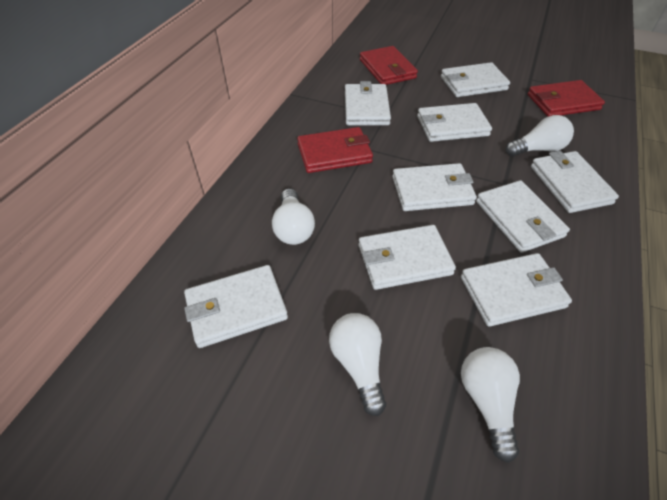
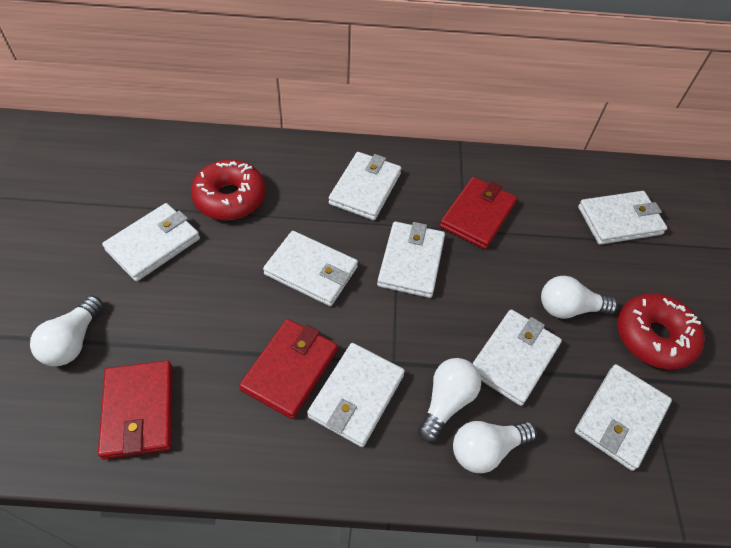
red donut: 0 -> 2
white wallet: 9 -> 8

